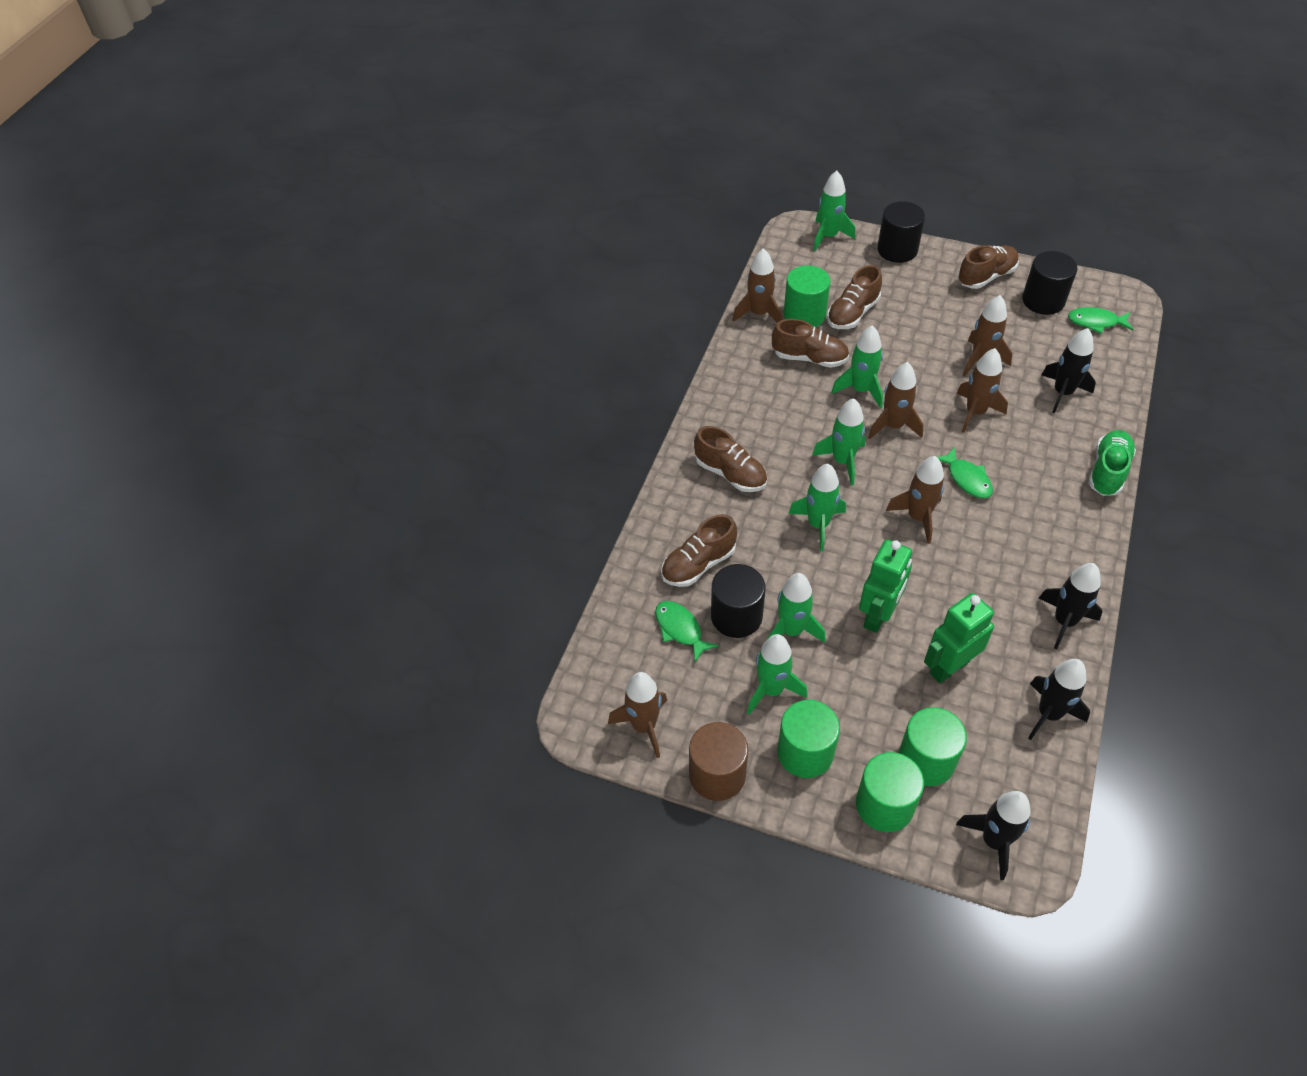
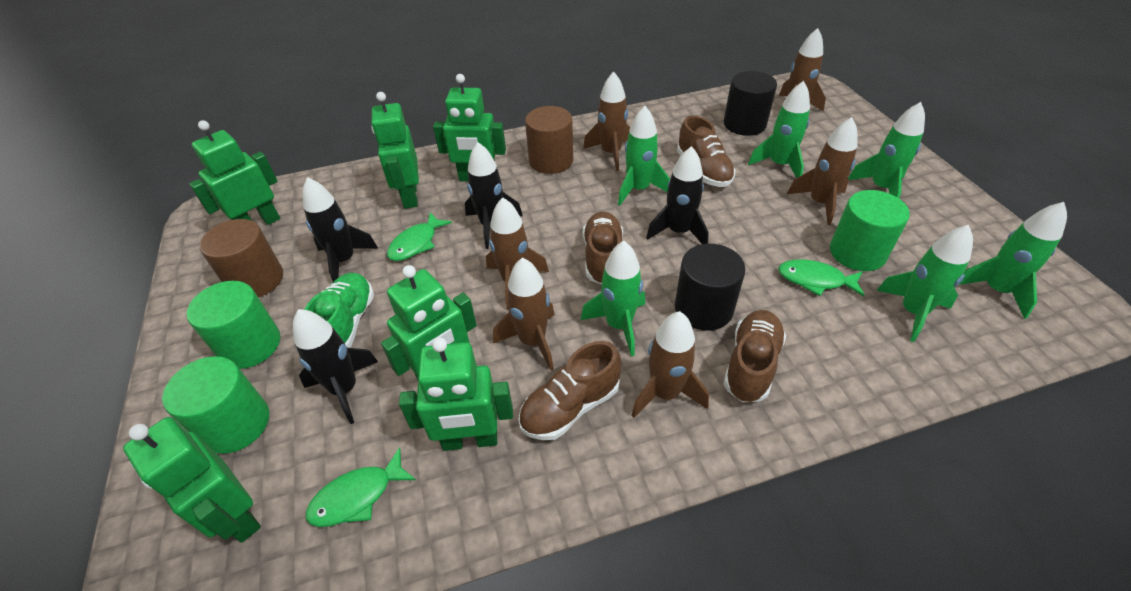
black cylinder: 3 -> 2
brown cylinder: 1 -> 2
brown shoe: 5 -> 4
green cylinder: 4 -> 3
green robot: 2 -> 6

